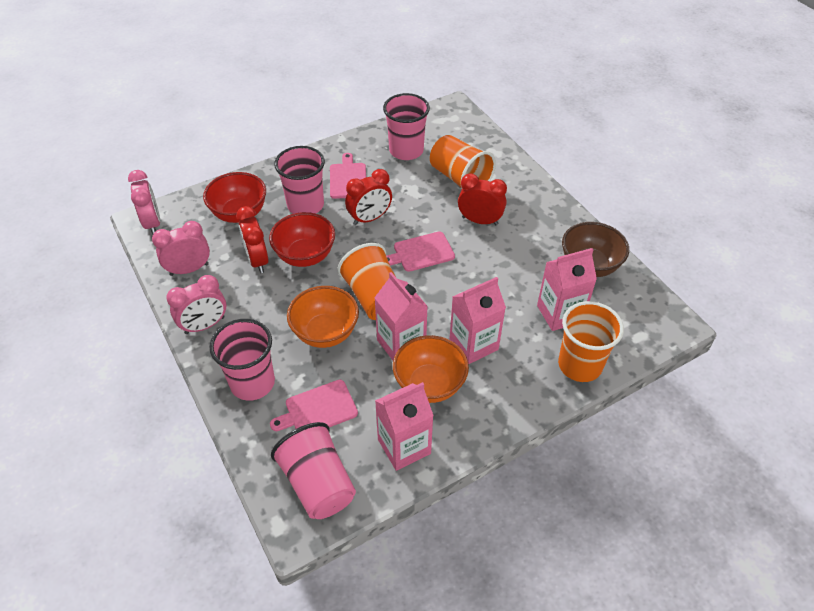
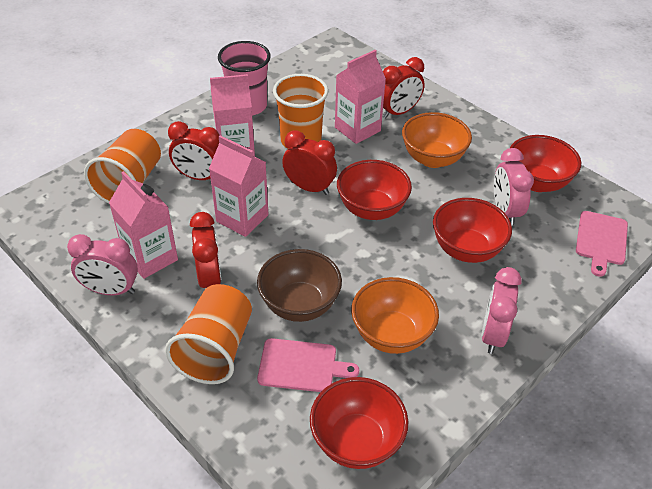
pink cup: 4 -> 1
pink cutting board: 3 -> 2
red bowl: 2 -> 4
red clock: 3 -> 4

